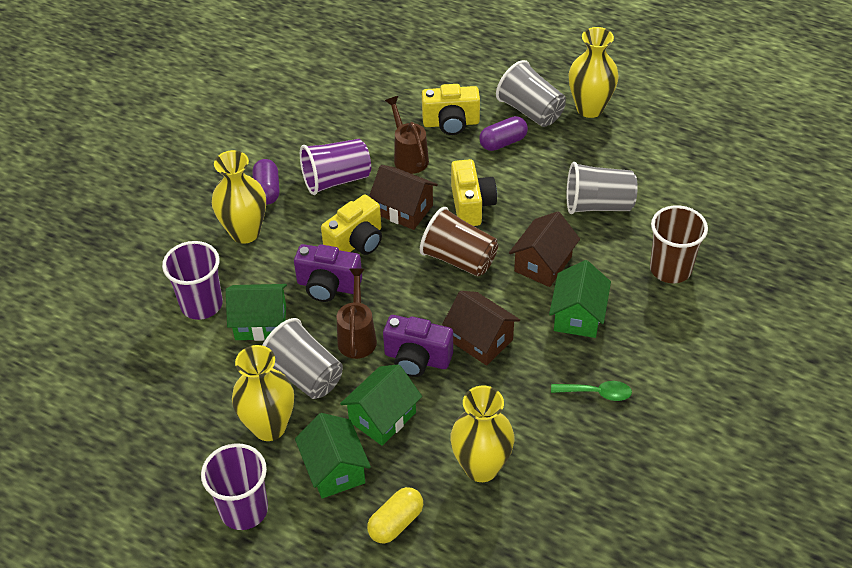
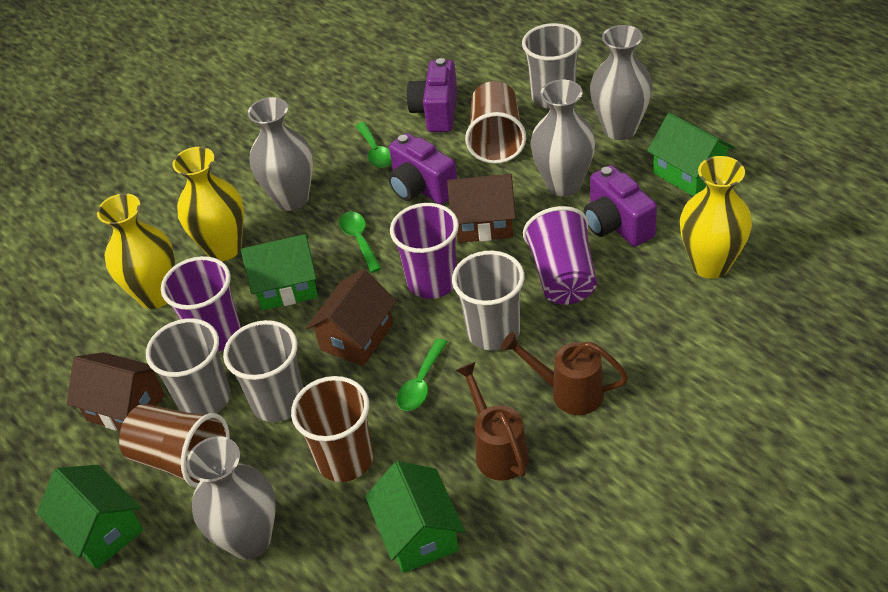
brown cup: 2 -> 3
green spoon: 1 -> 3
grey cup: 3 -> 4
grey vase: 0 -> 4
purple camera: 2 -> 3
purple capsule: 2 -> 0
yellow camera: 3 -> 0
yellow capsule: 1 -> 0
yellow vase: 4 -> 3

